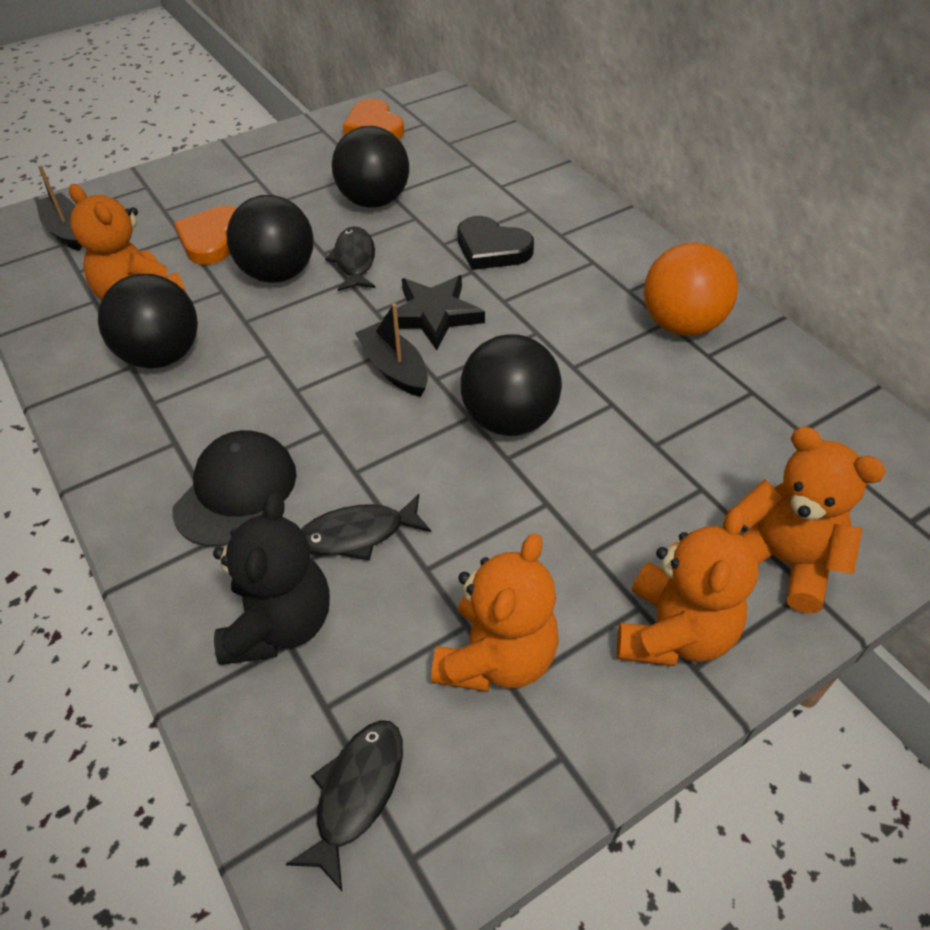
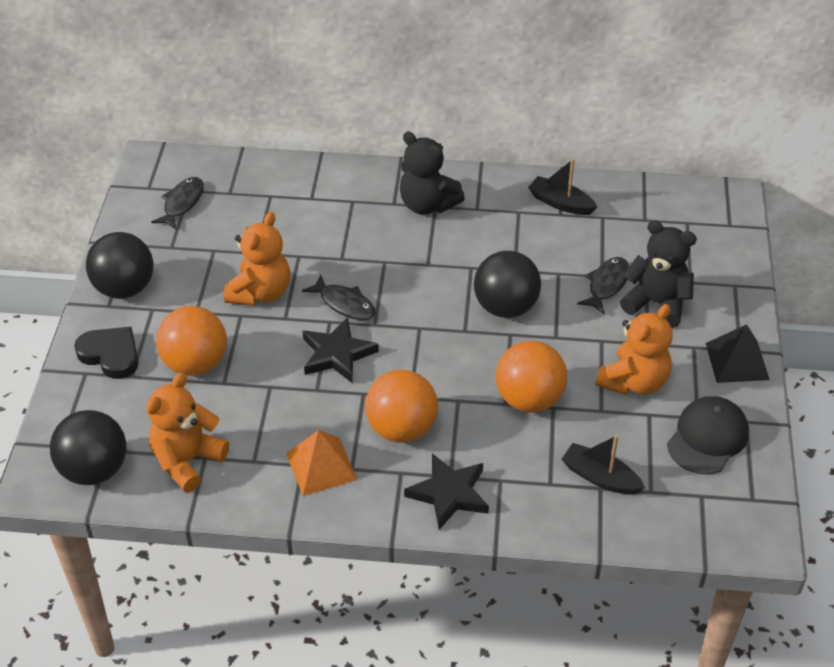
black ball: 4 -> 3
black pyramid: 0 -> 1
black star: 1 -> 2
black teddy bear: 1 -> 2
orange ball: 1 -> 3
orange heart: 2 -> 0
orange pyramid: 0 -> 1
orange teddy bear: 4 -> 3

